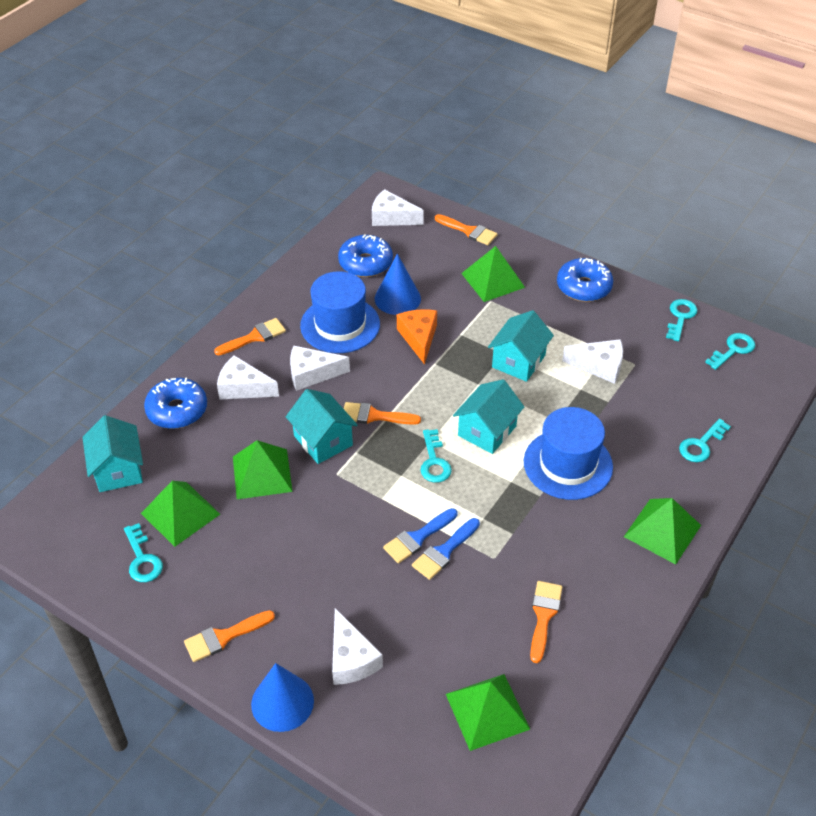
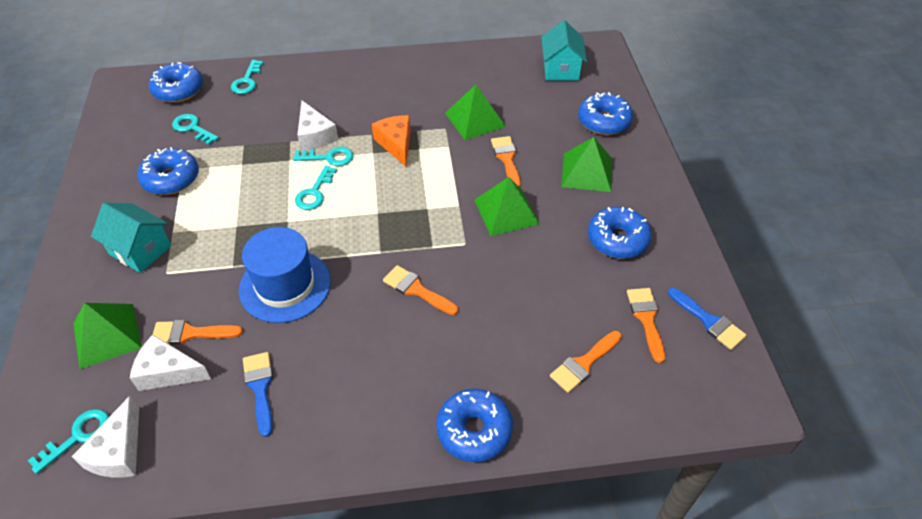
blue cone: 2 -> 0
blue donut: 3 -> 5
blue hat: 2 -> 1
green pyramid: 5 -> 4
turquoise house: 4 -> 2
white cheese: 5 -> 3

